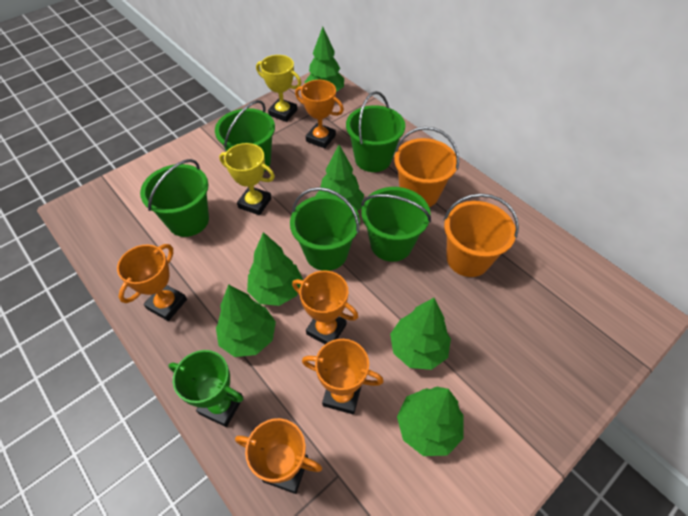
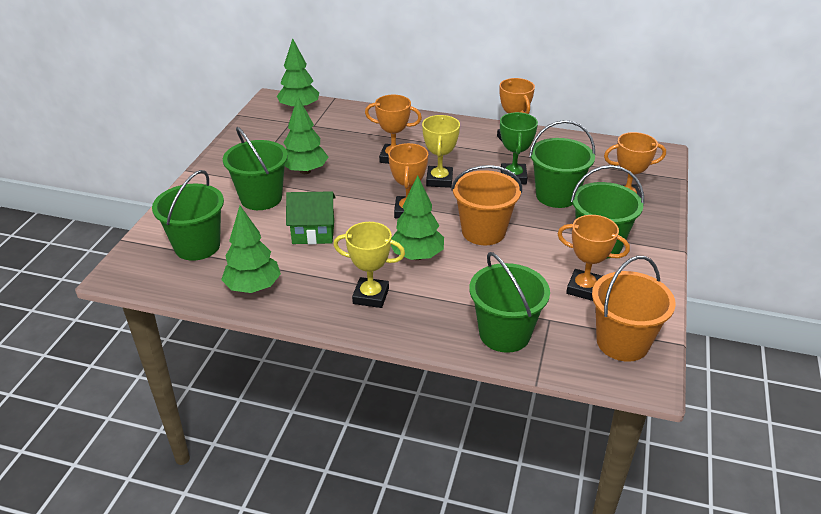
green house: 0 -> 1
green tree: 6 -> 4

